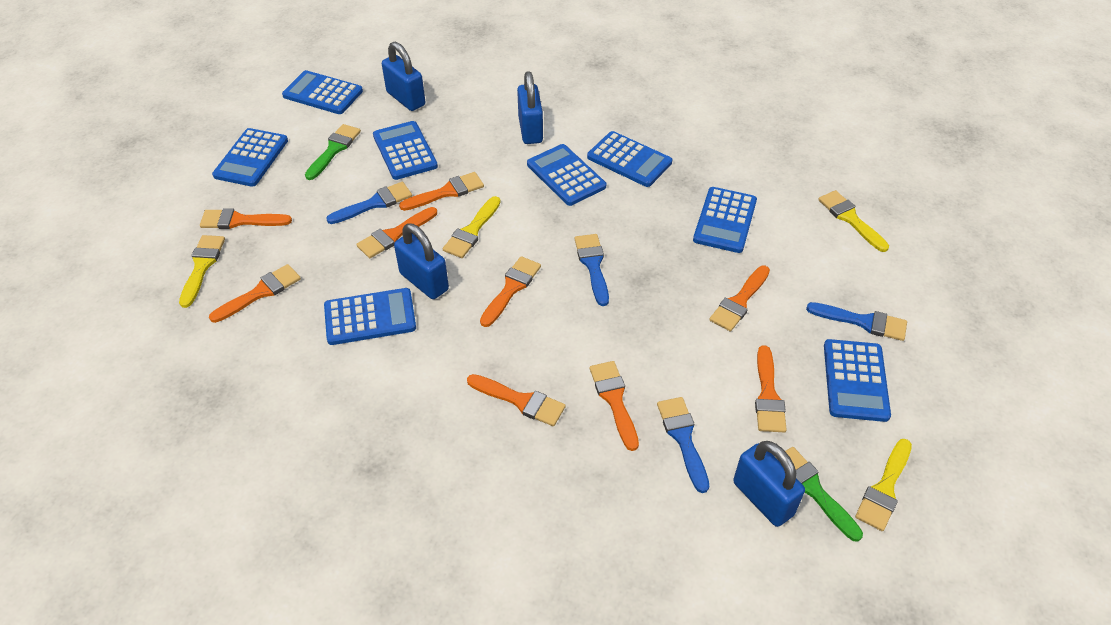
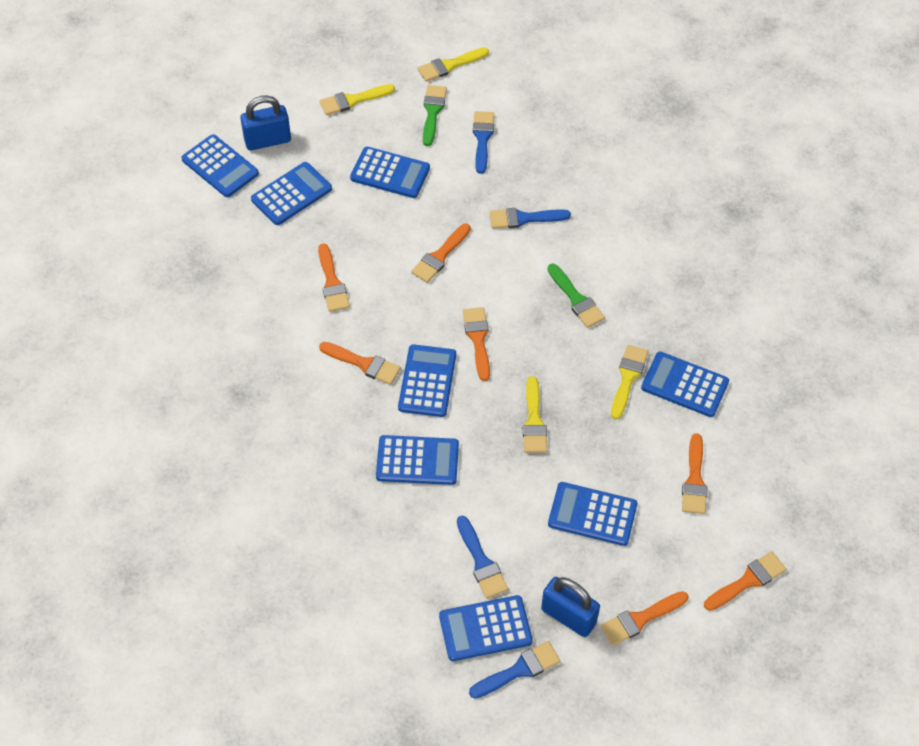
blue padlock: 4 -> 2
orange brush: 9 -> 7

